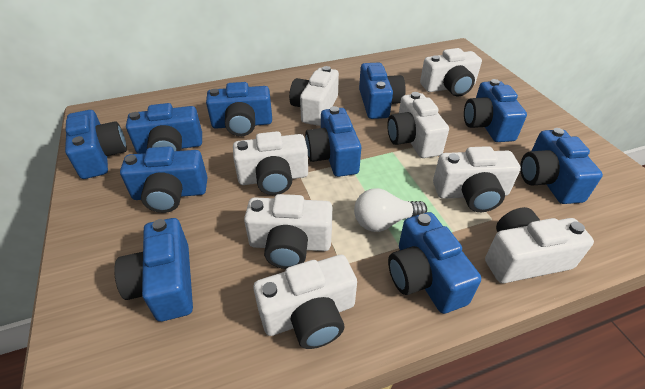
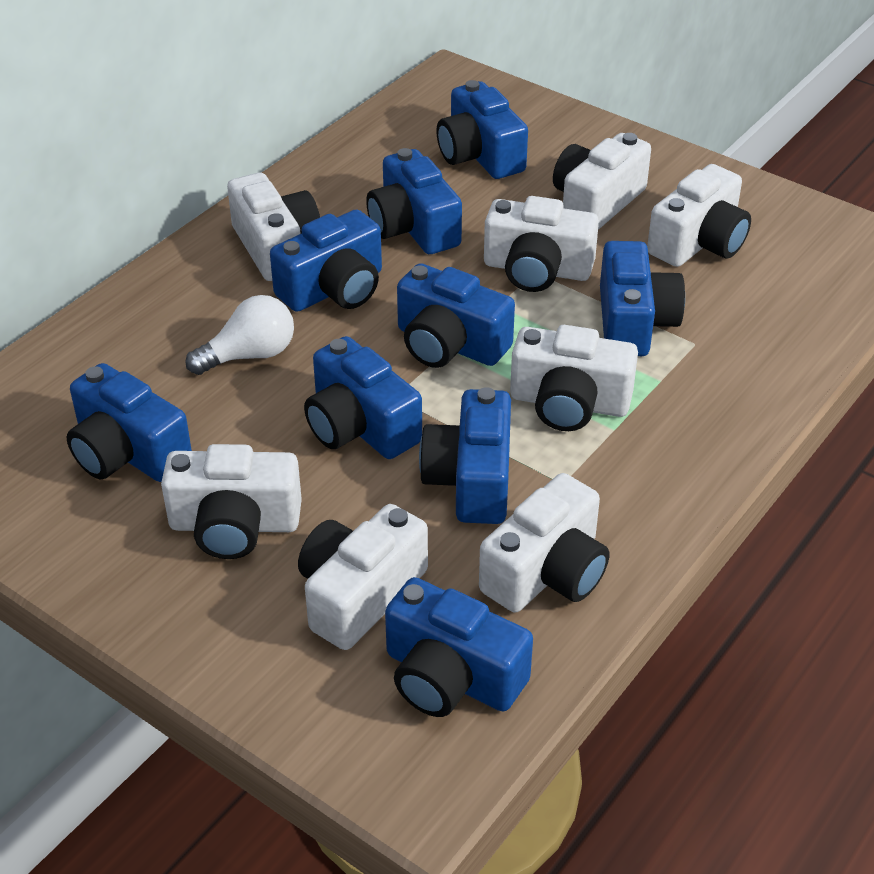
blue camera: 10 -> 9

